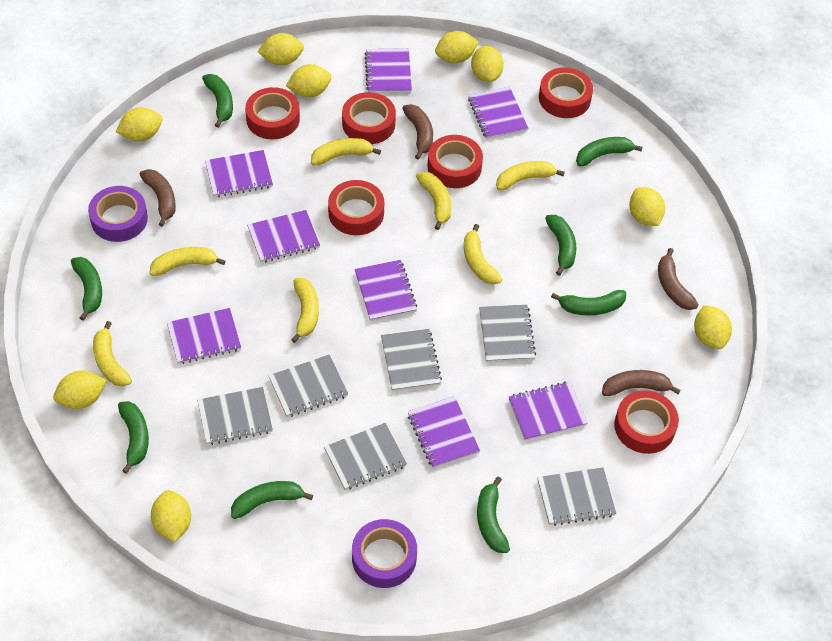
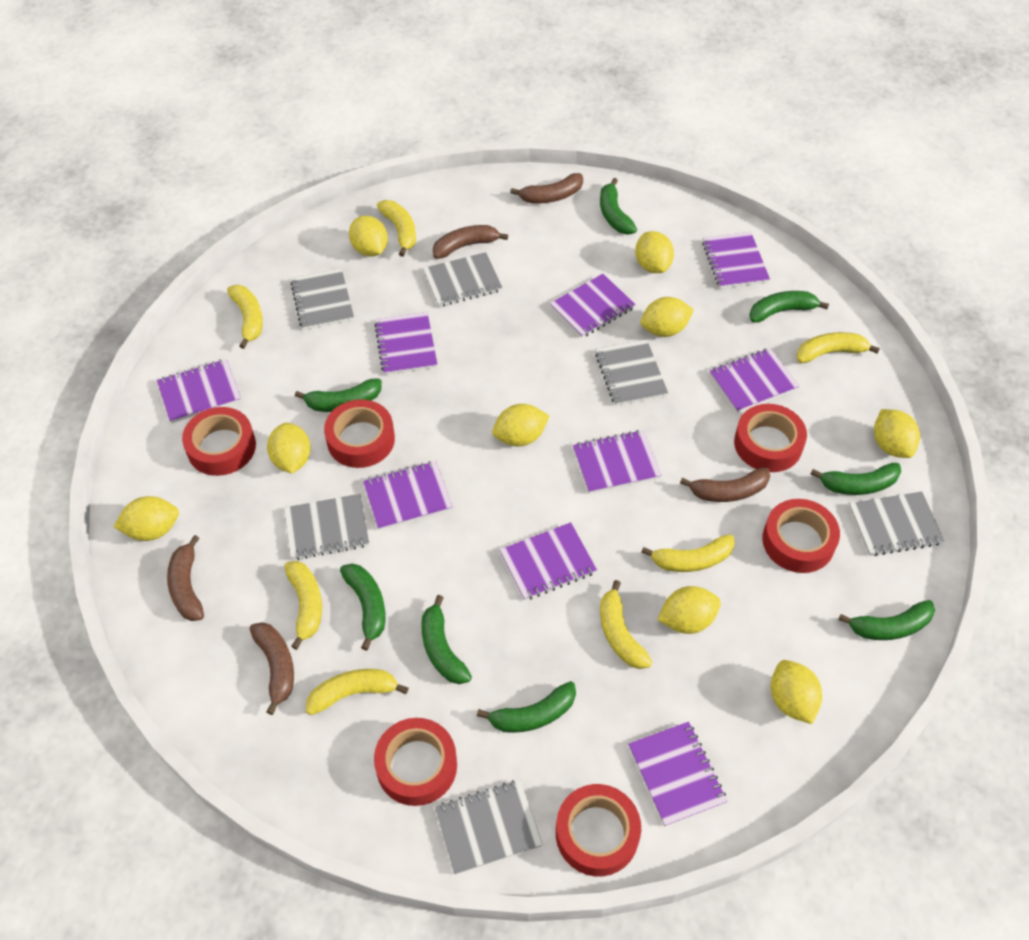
brown banana: 4 -> 5
purple notebook: 8 -> 9
purple tape: 2 -> 0

